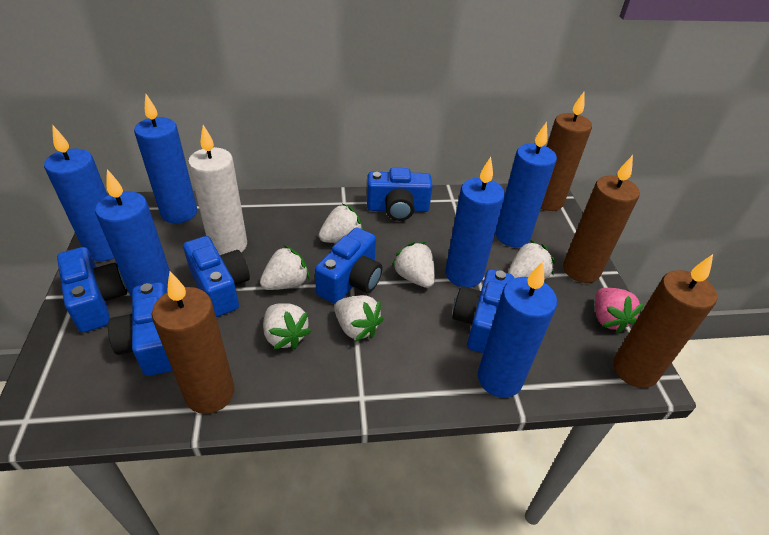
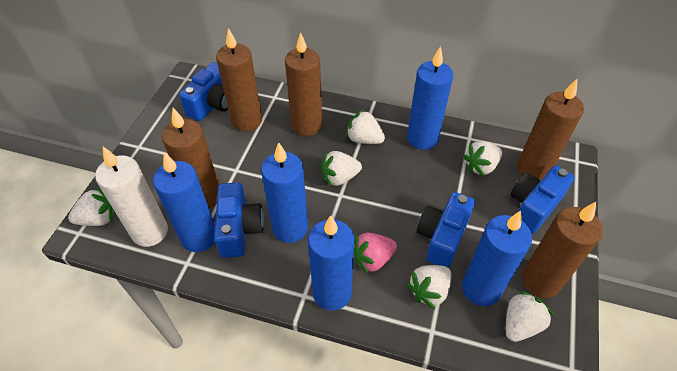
blue camera: 6 -> 4
blue candle: 6 -> 5
brown candle: 4 -> 5

